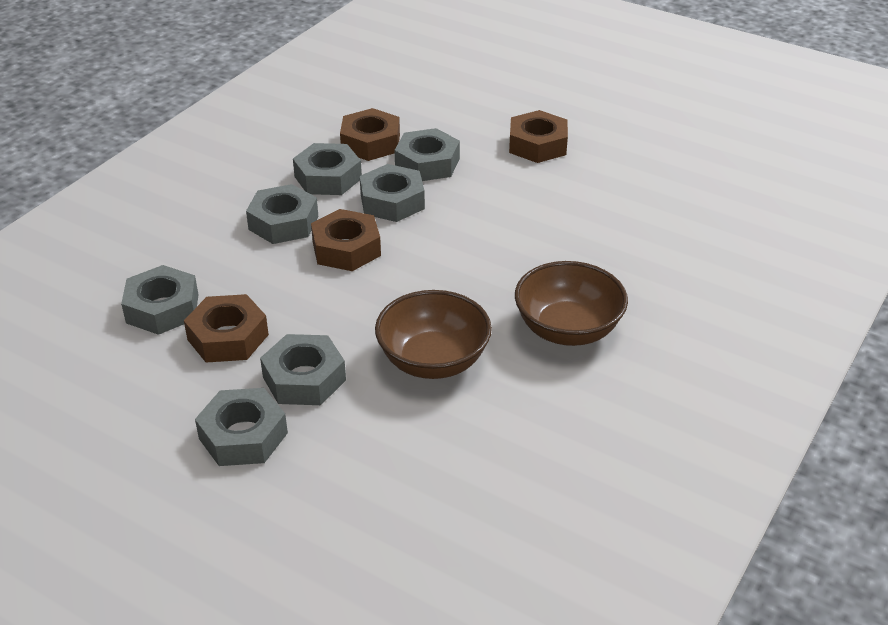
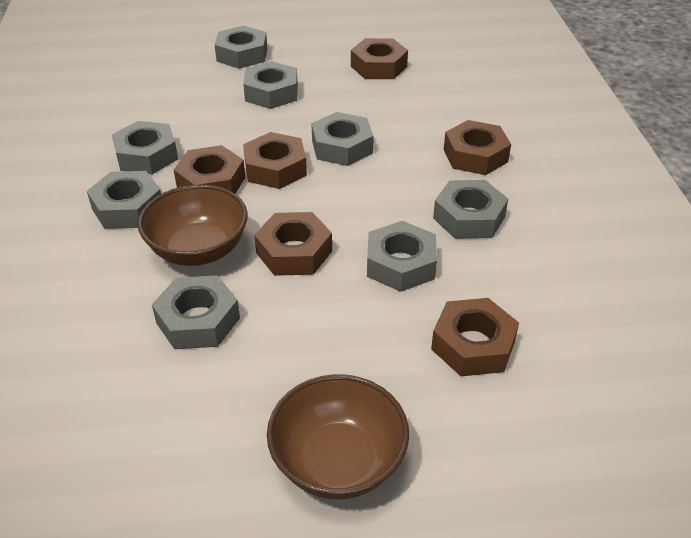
brown nut: 4 -> 6
grey nut: 7 -> 8

